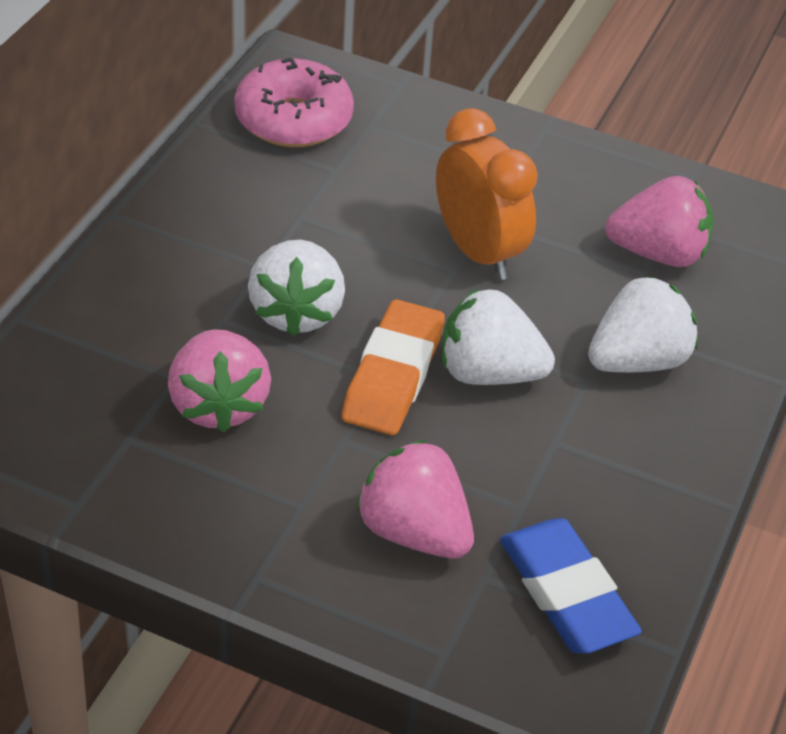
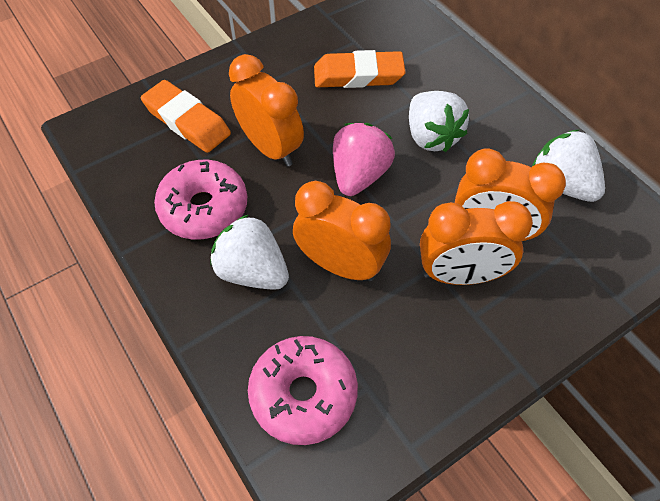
blue eraser: 1 -> 0
orange clock: 1 -> 4
orange eraser: 1 -> 2
pink donut: 1 -> 2
pink strawberry: 3 -> 1

